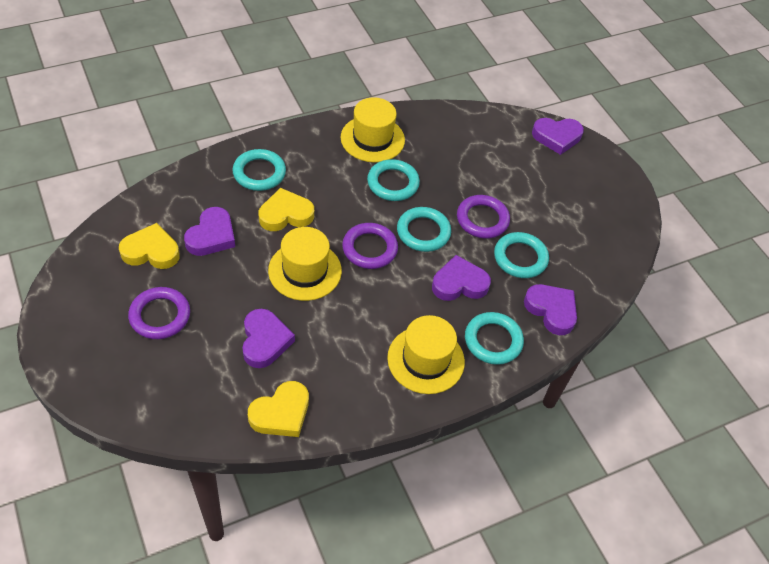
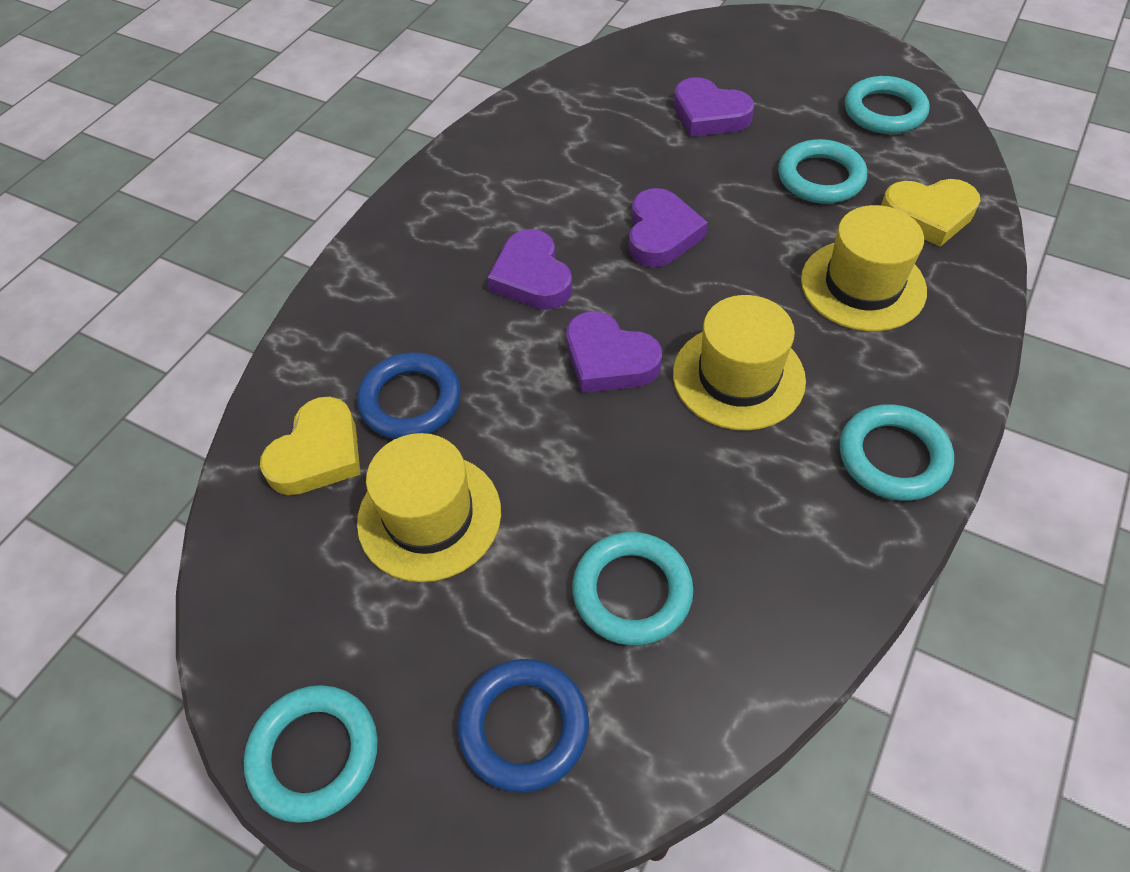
blue ring: 0 -> 2
purple heart: 5 -> 4
purple ring: 3 -> 0
yellow heart: 3 -> 2

